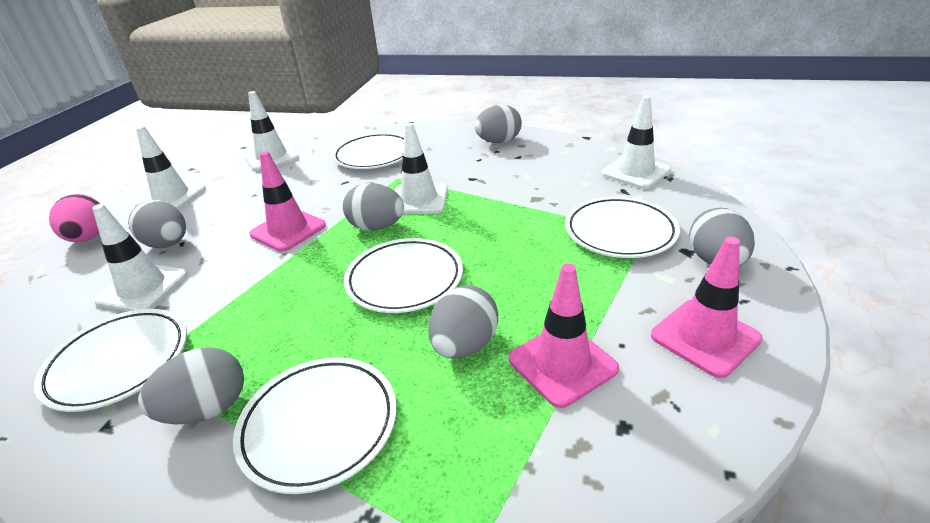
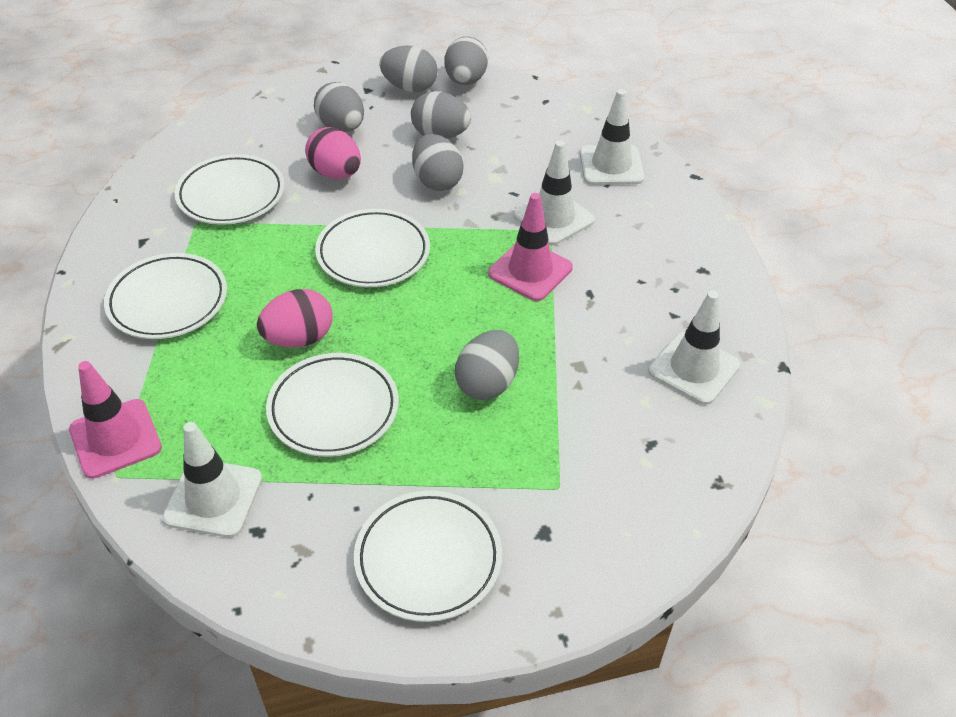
pink egg: 1 -> 2
pink traffic cone: 3 -> 2
white traffic cone: 5 -> 4

